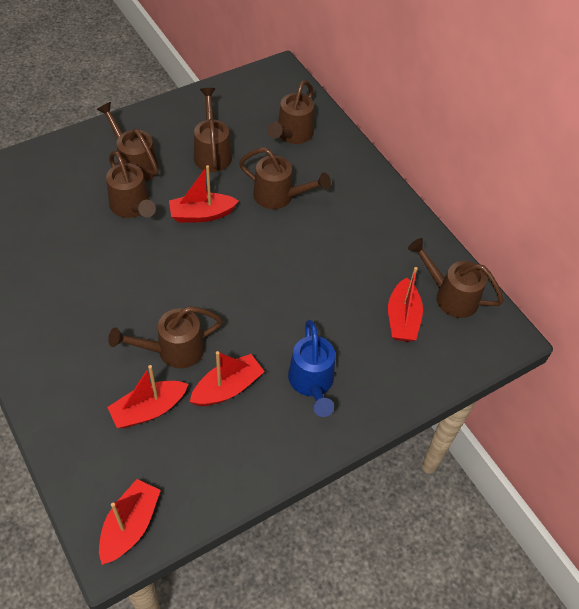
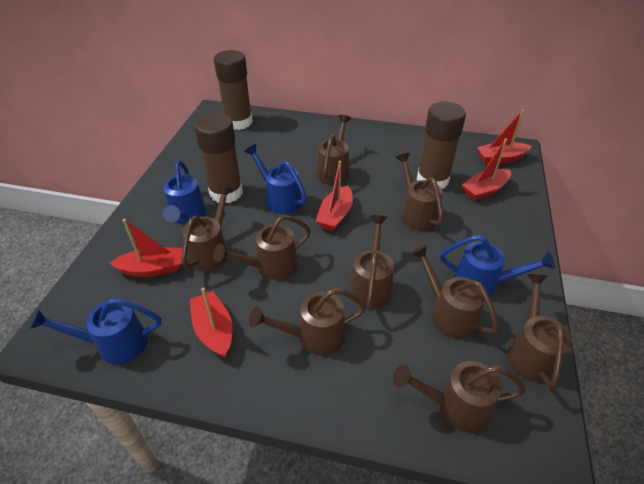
blue watering can: 1 -> 4
brown glue stick: 0 -> 3
brown watering can: 7 -> 9

